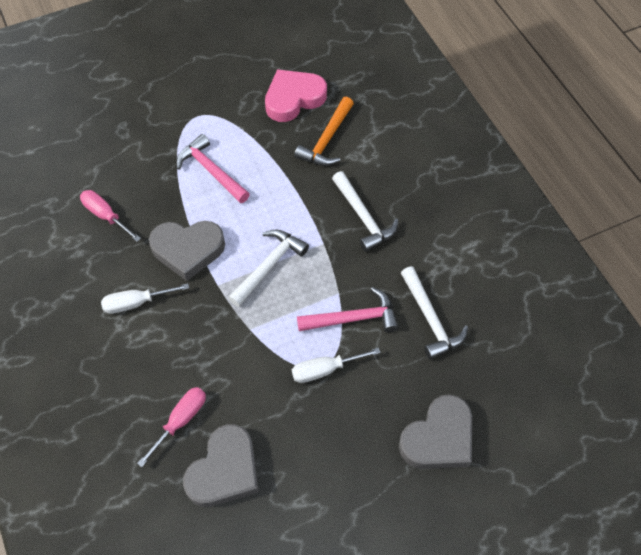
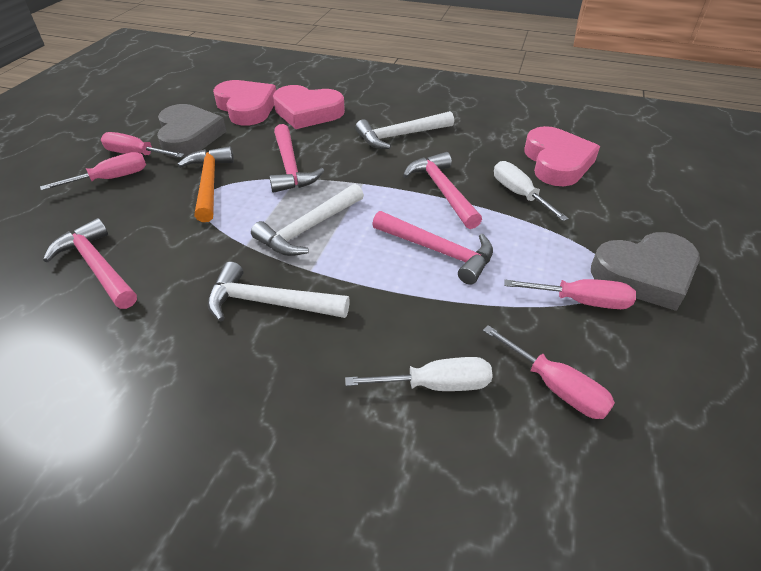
grey heart: 3 -> 2
pink hammer: 2 -> 4
pink heart: 1 -> 3
pink screwdriver: 2 -> 4

